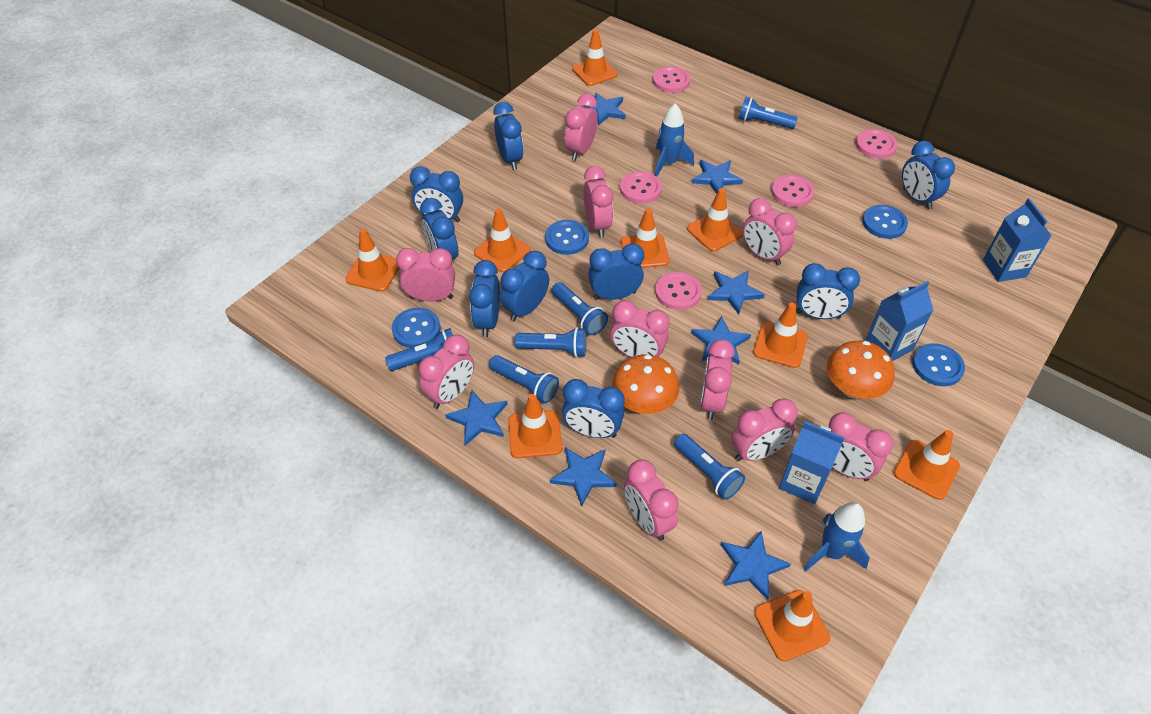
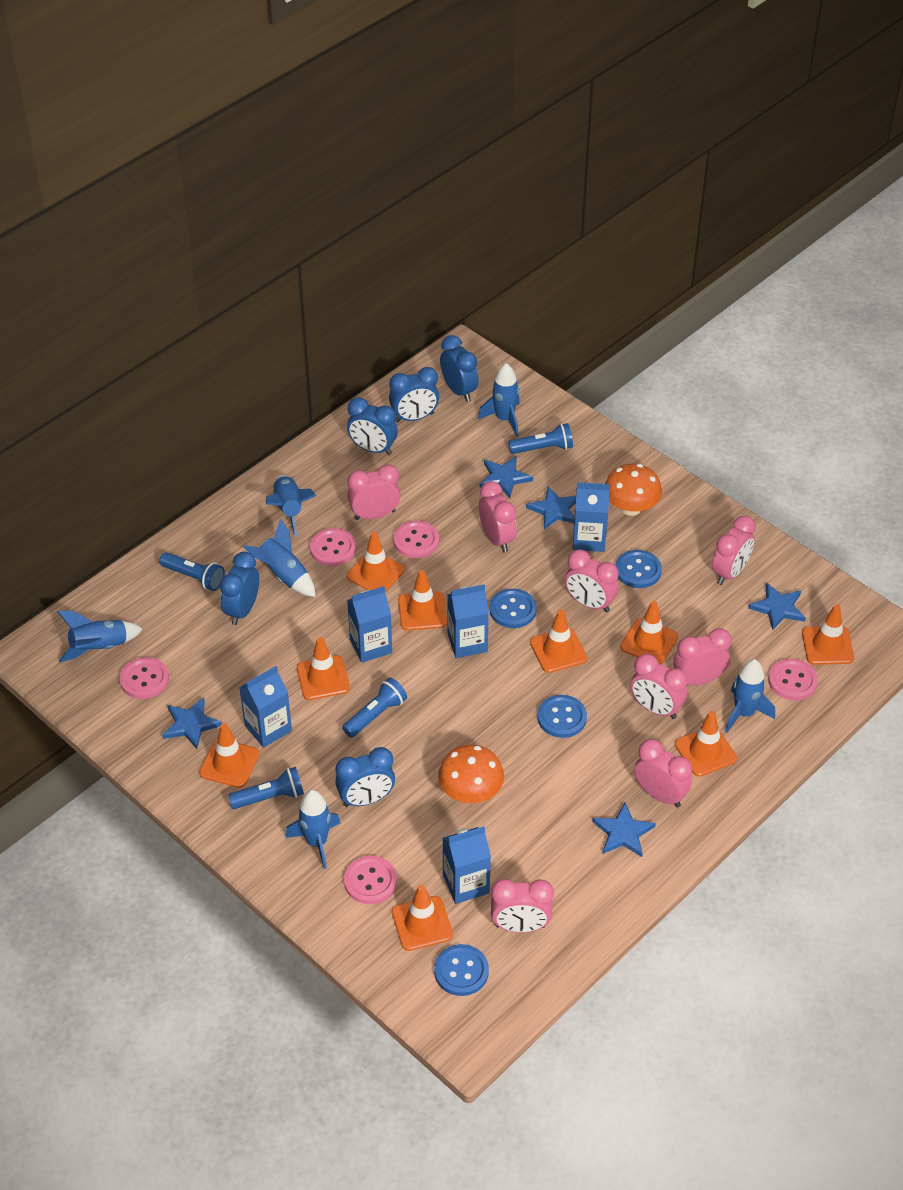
blue carton: 3 -> 5
blue clock: 9 -> 5
blue flashlight: 6 -> 4
blue rocket: 2 -> 6
blue star: 7 -> 5
pink clock: 10 -> 8

